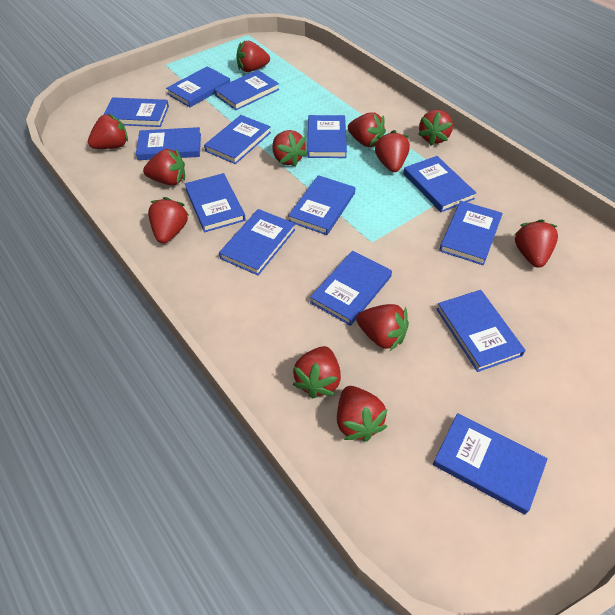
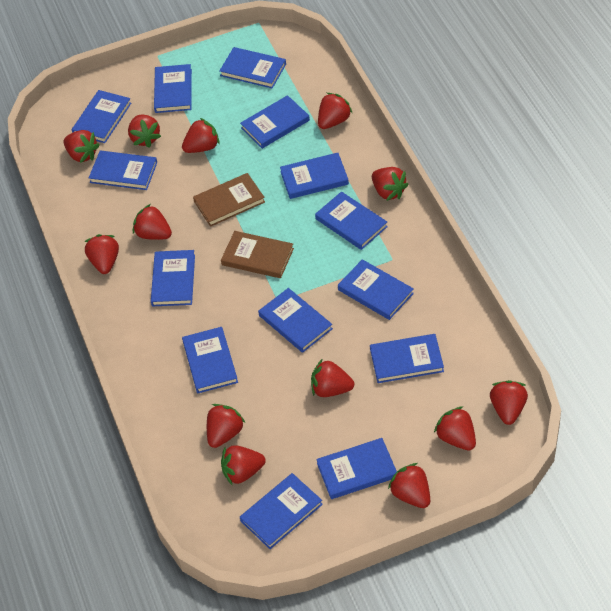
brown book: 0 -> 2
red strawberry: 12 -> 13

